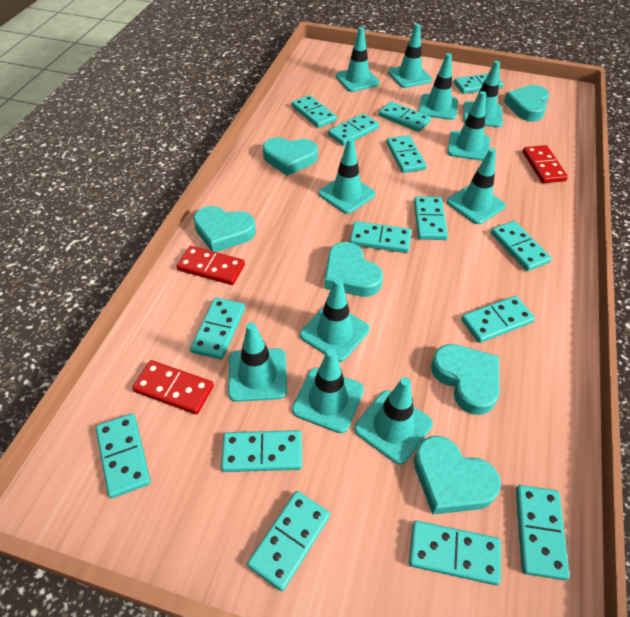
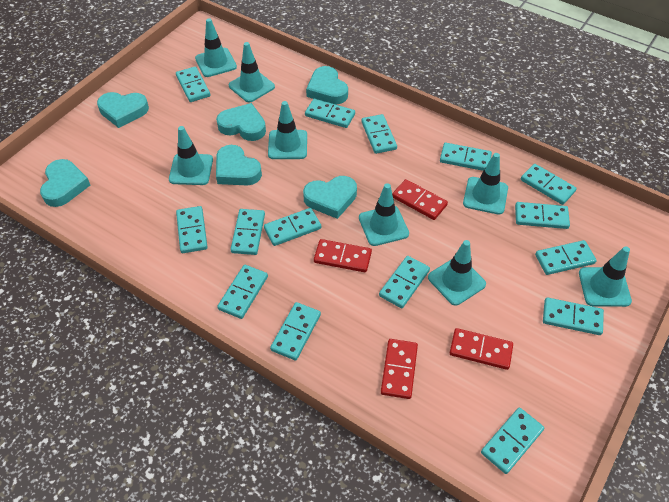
red domino: 3 -> 4
turquoise traffic cone: 11 -> 8

